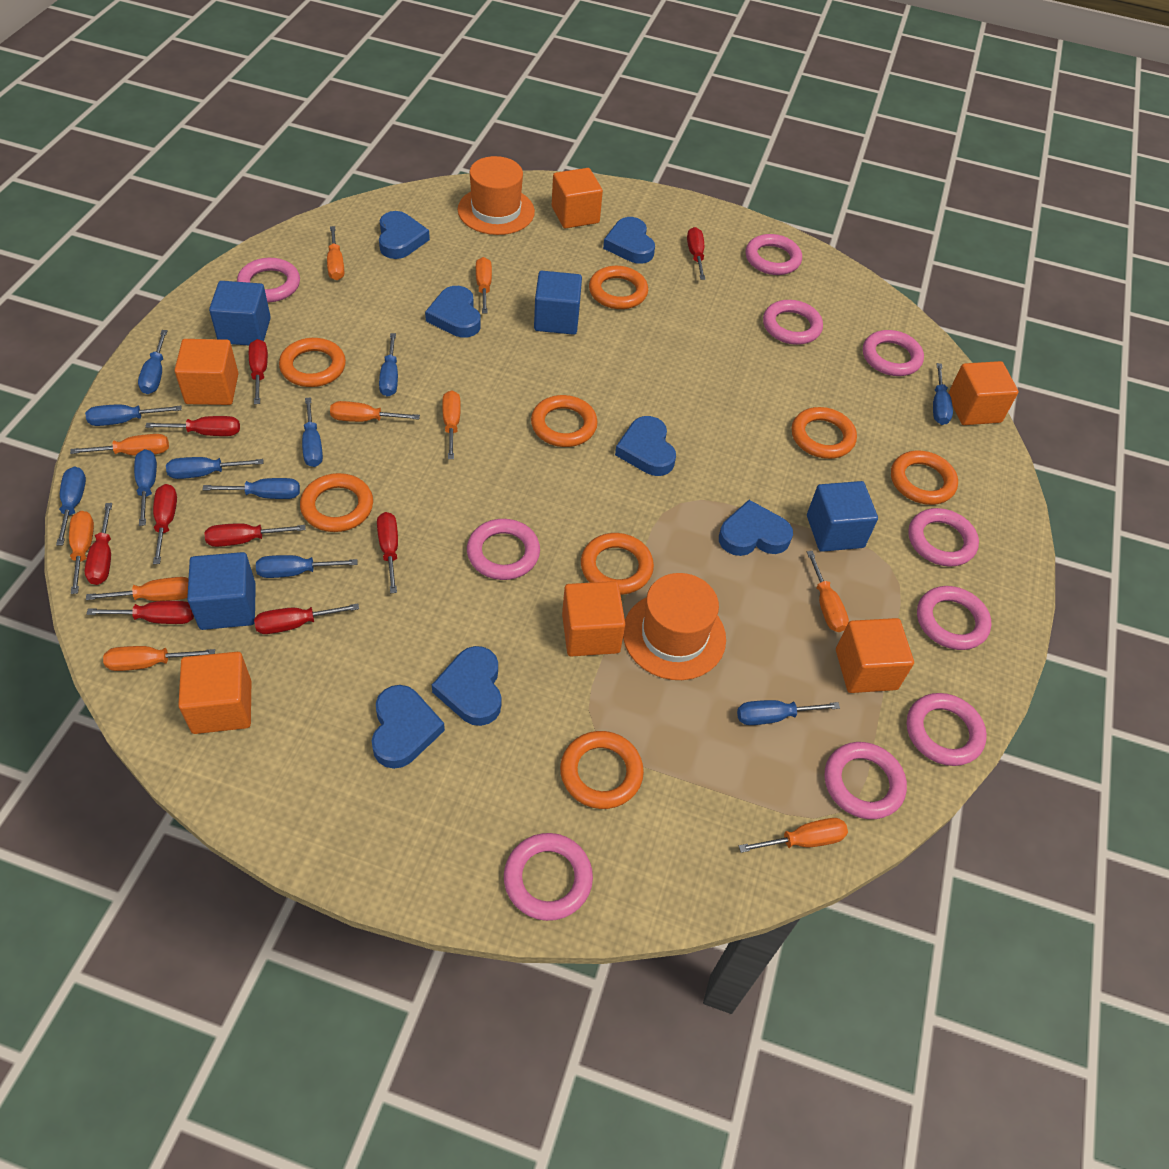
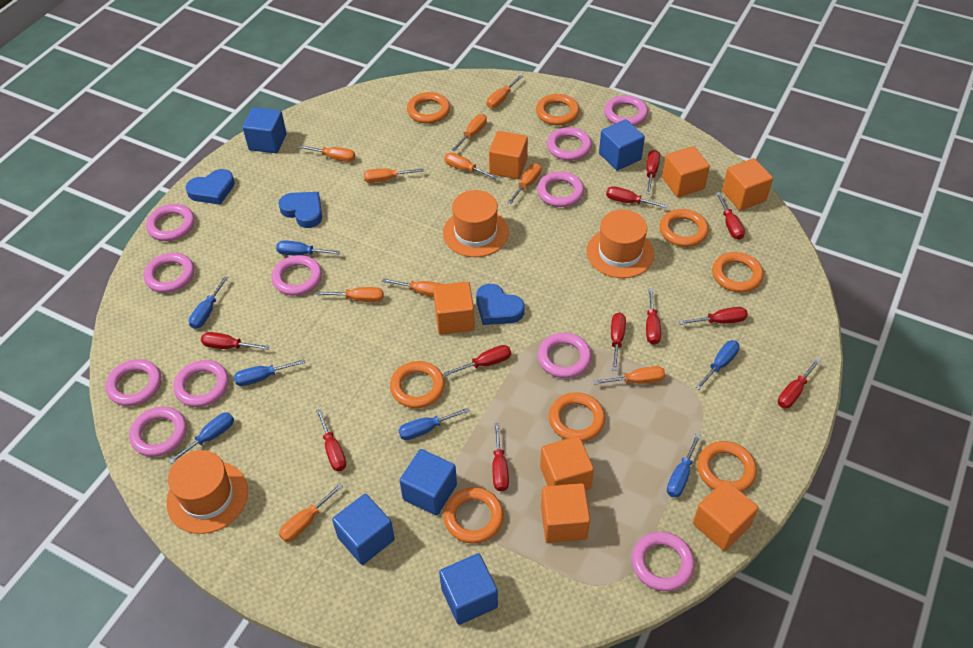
blue cube: 4 -> 5
blue heart: 7 -> 3
blue screwdriver: 11 -> 7
orange cube: 6 -> 7
orange hat: 2 -> 3
pink ring: 10 -> 11
red screwdriver: 9 -> 11

